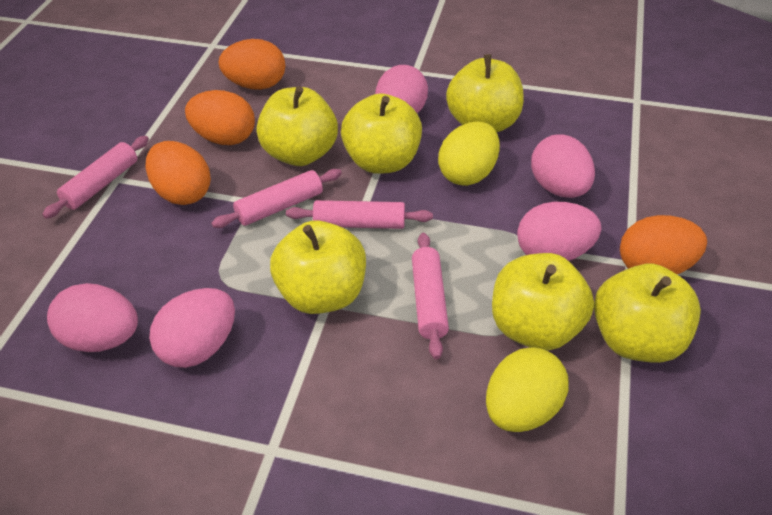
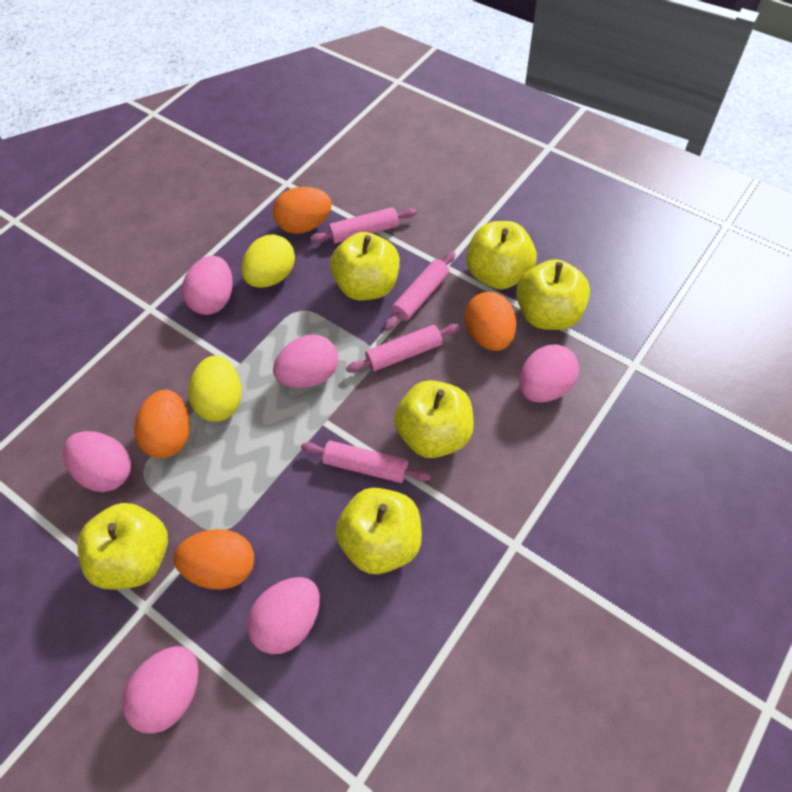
pink egg: 5 -> 6

